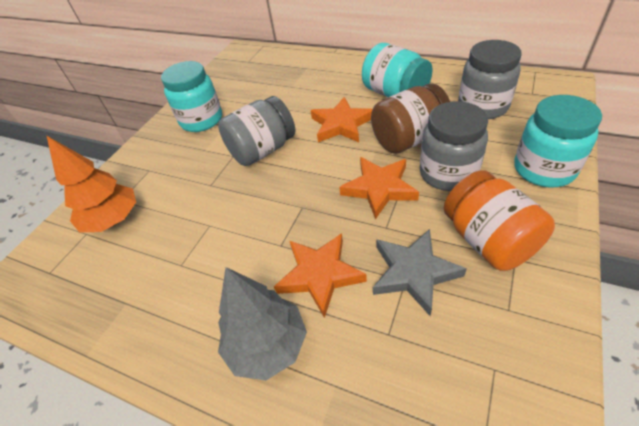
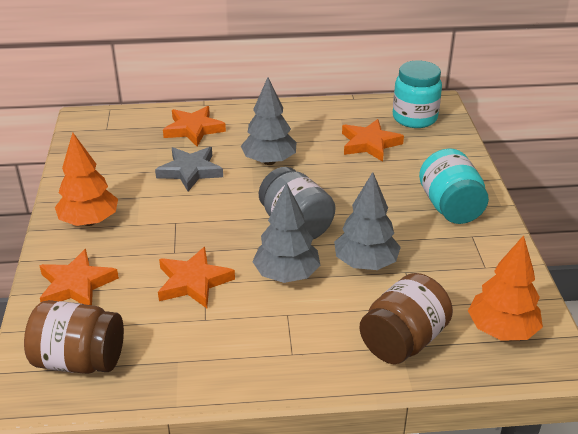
brown jar: 1 -> 2
grey jar: 3 -> 1
grey tree: 1 -> 3
orange jar: 1 -> 0
orange star: 3 -> 4
orange tree: 1 -> 2
turquoise jar: 3 -> 2

